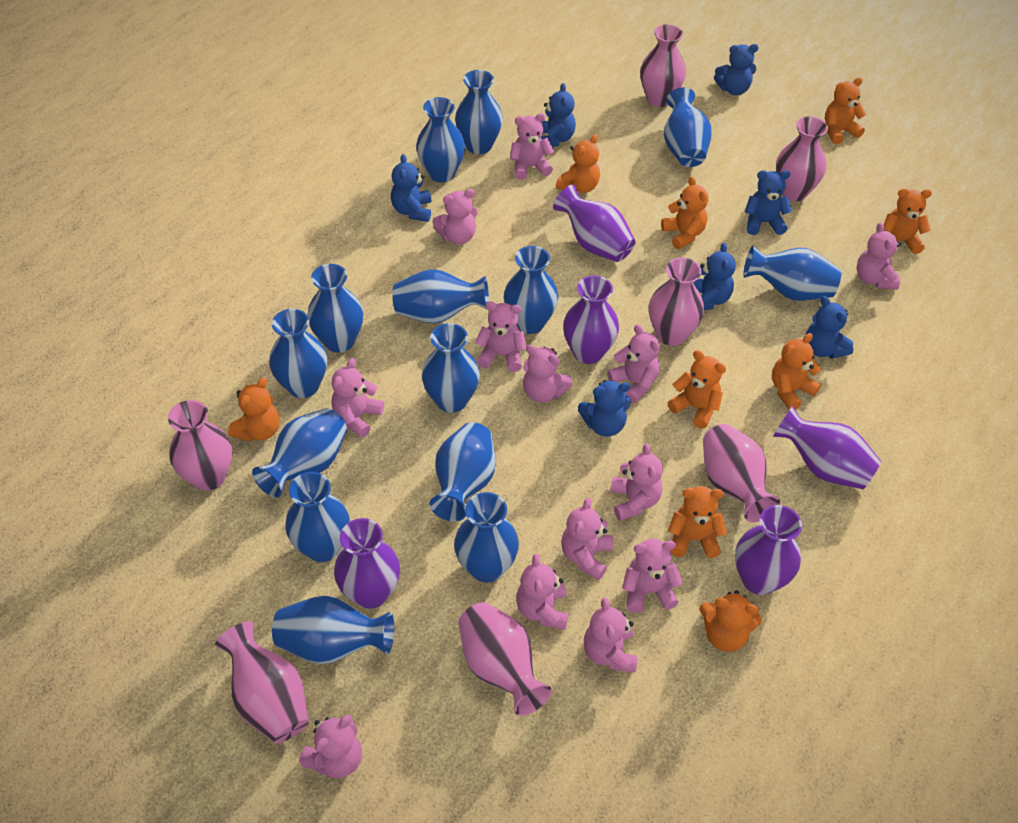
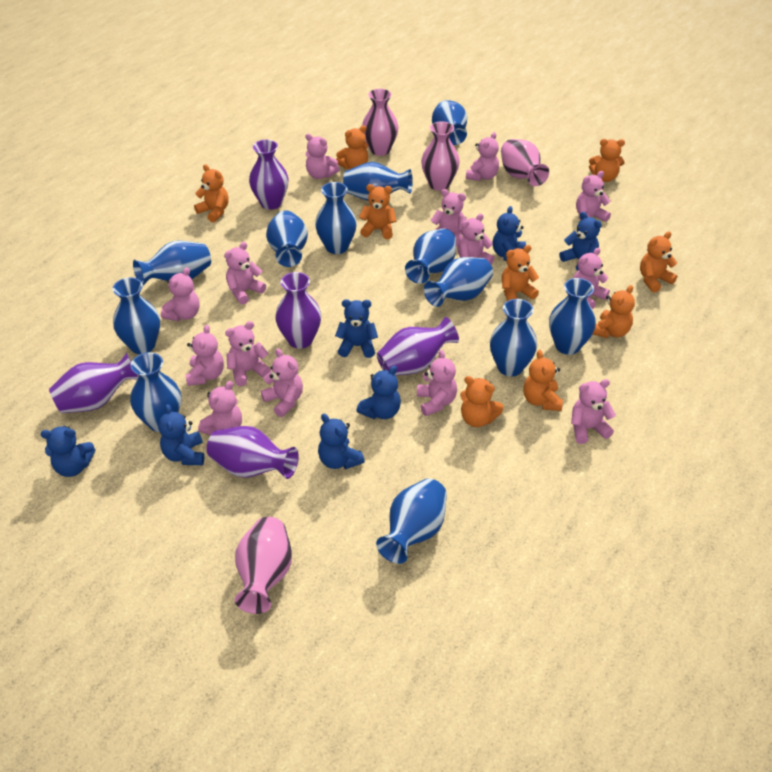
blue vase: 14 -> 12
pink teddy bear: 13 -> 14
pink vase: 7 -> 4

